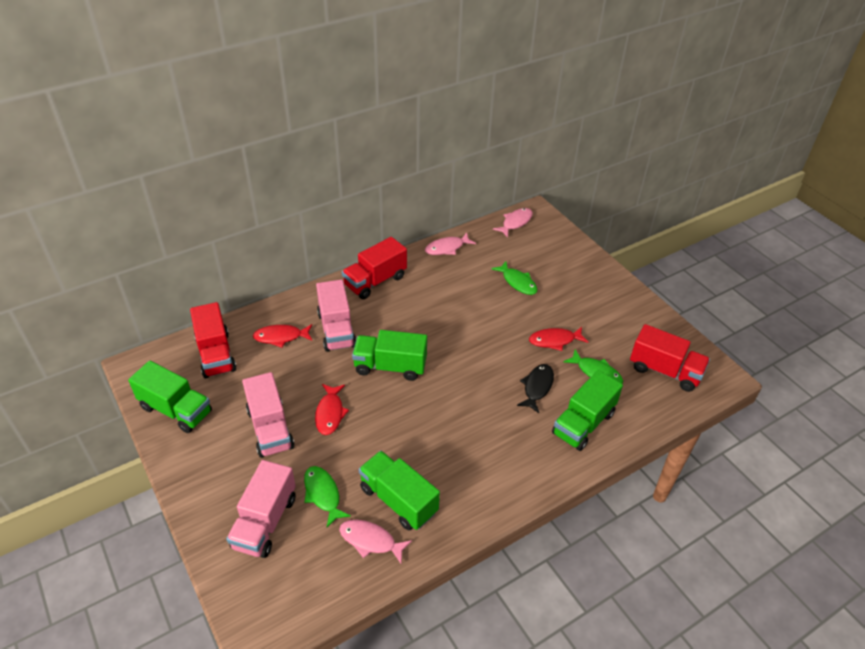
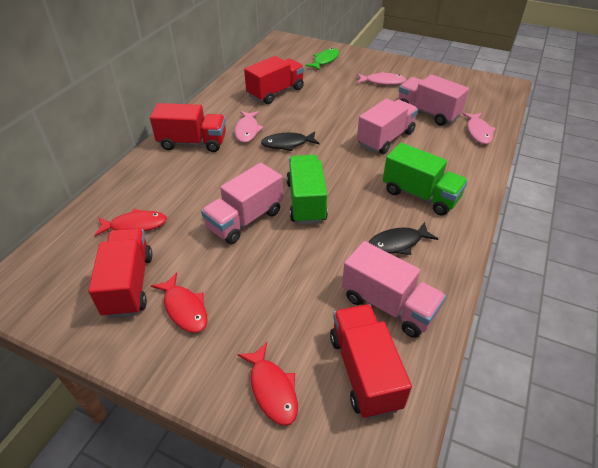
black fish: 1 -> 2
green fish: 3 -> 1
green truck: 4 -> 2
pink truck: 3 -> 4
red truck: 3 -> 4

